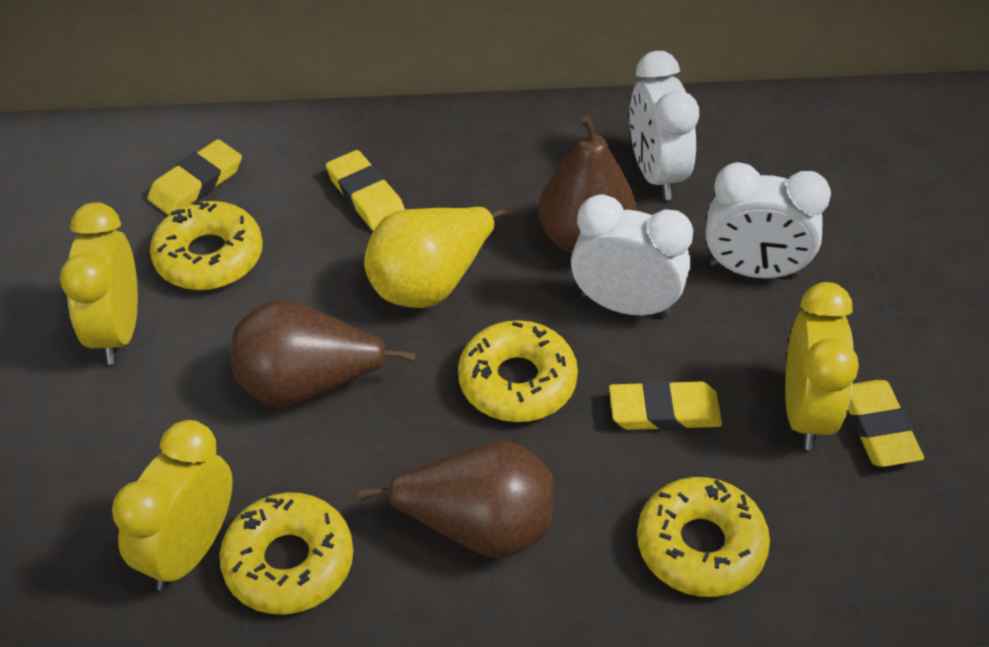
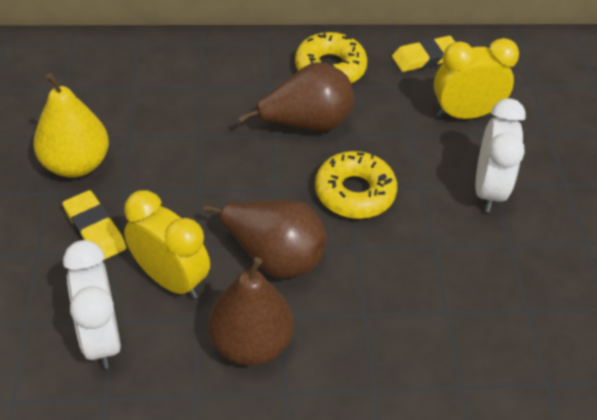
white clock: 3 -> 2
yellow clock: 3 -> 2
yellow donut: 4 -> 2
yellow eraser: 4 -> 2

